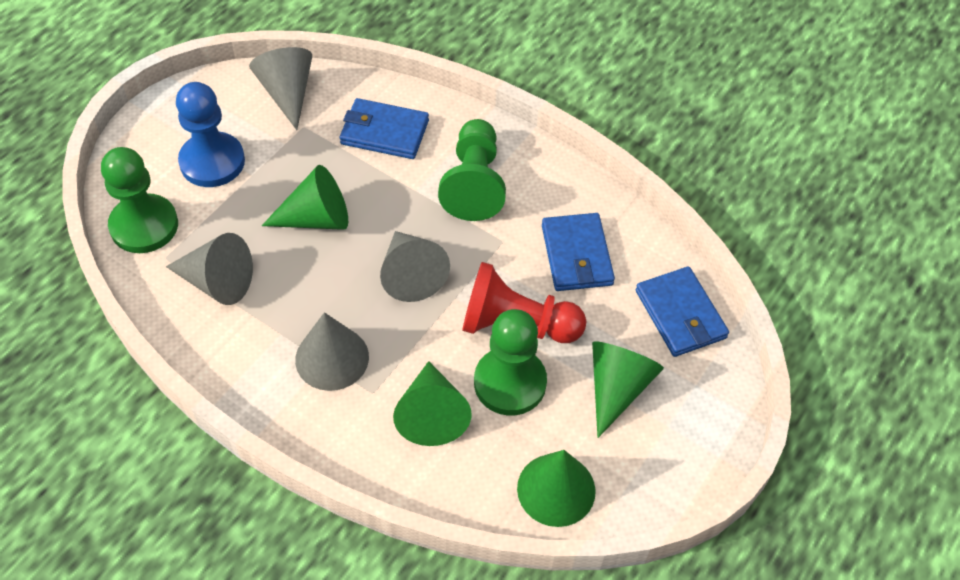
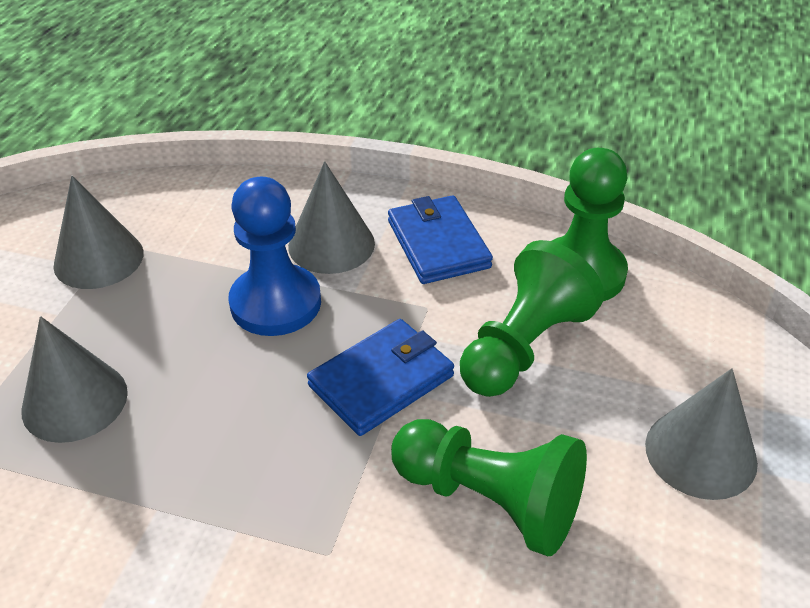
blue wallet: 3 -> 2
green cone: 4 -> 0
red pawn: 1 -> 0

